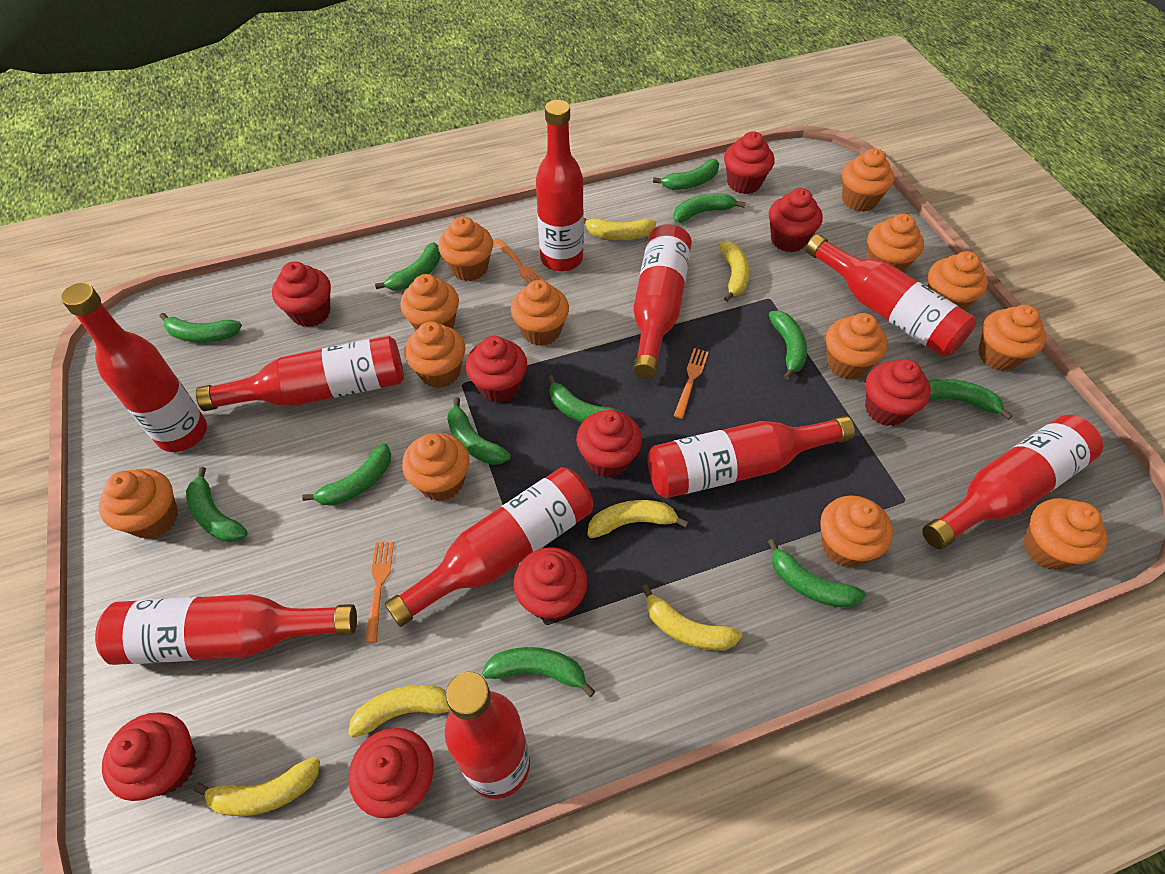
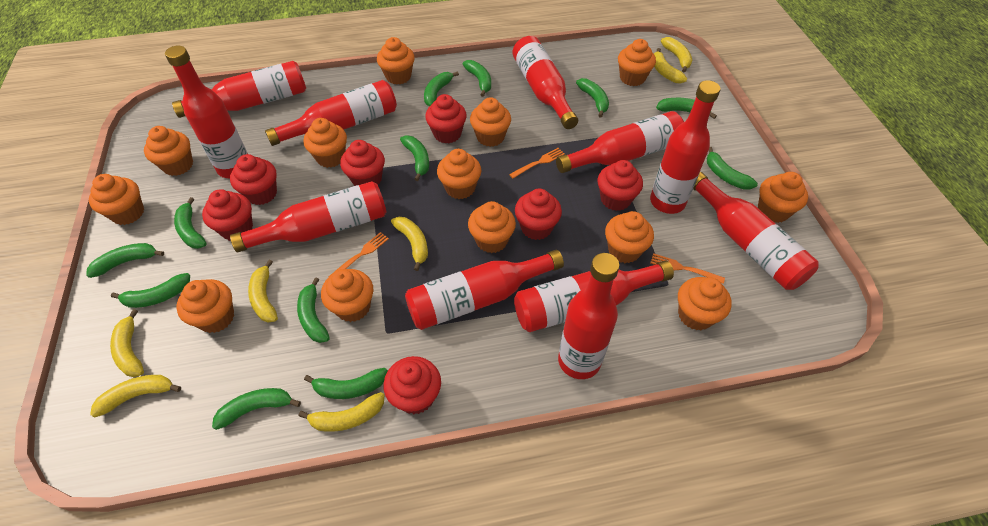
red bottle: 10 -> 11
red cupcake: 9 -> 7
yellow banana: 6 -> 7

